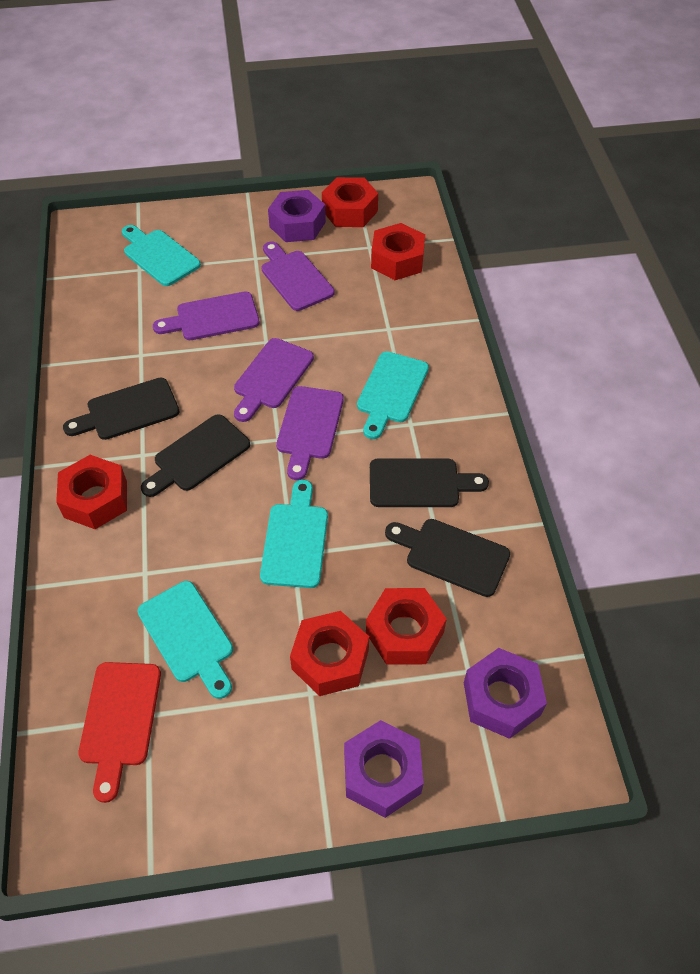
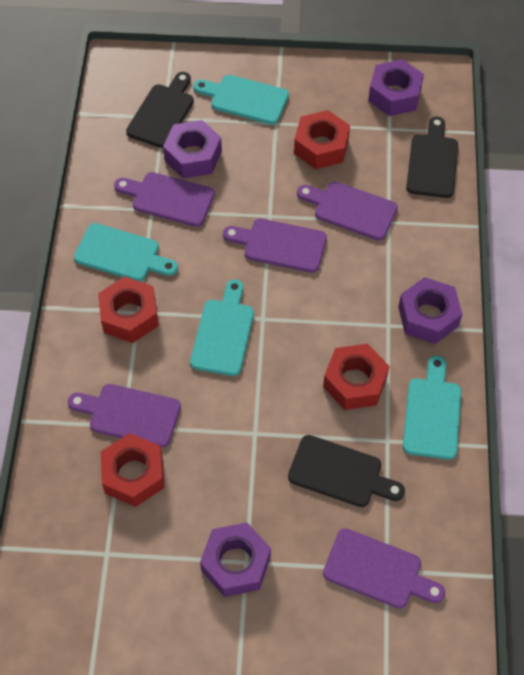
black cutting board: 4 -> 3
purple cutting board: 4 -> 5
purple nut: 3 -> 4
red cutting board: 1 -> 0
red nut: 5 -> 4

